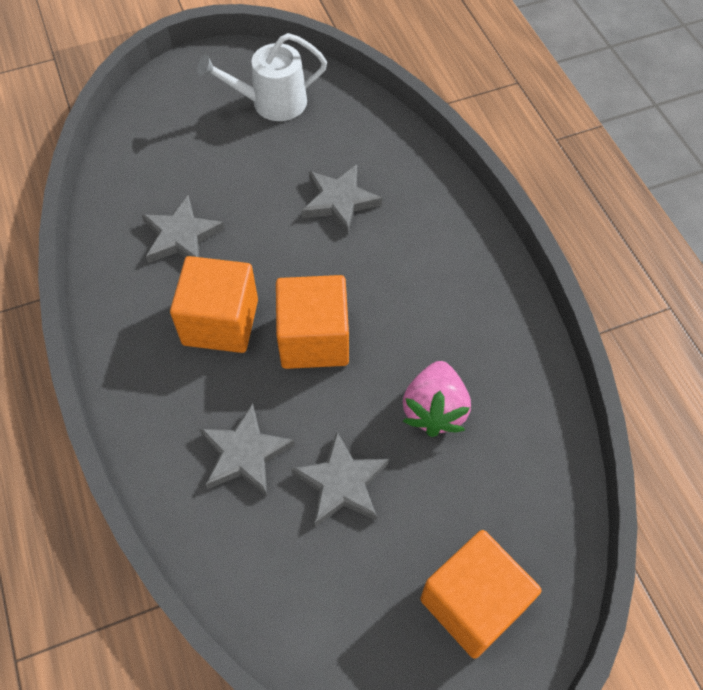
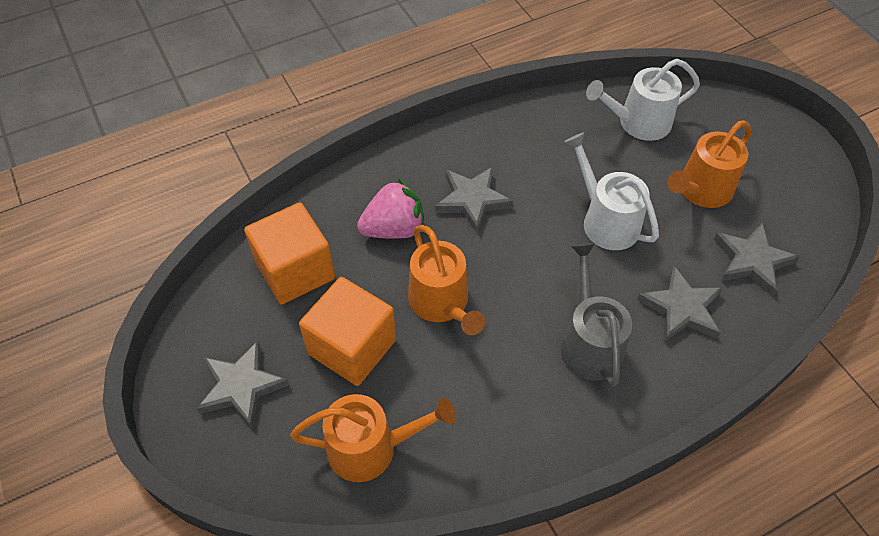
grey watering can: 0 -> 1
orange cube: 3 -> 2
orange watering can: 0 -> 3
white watering can: 1 -> 2

